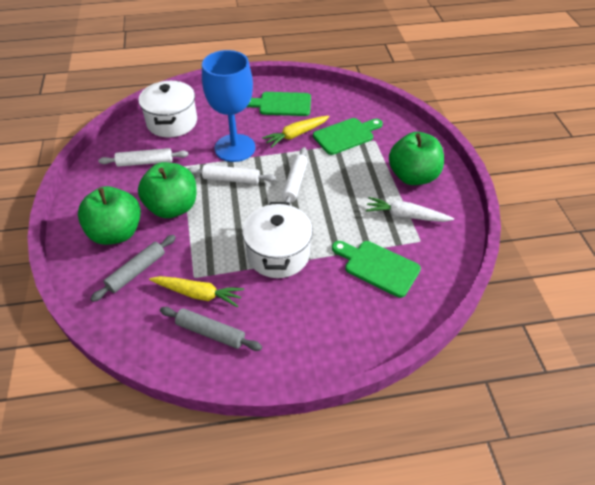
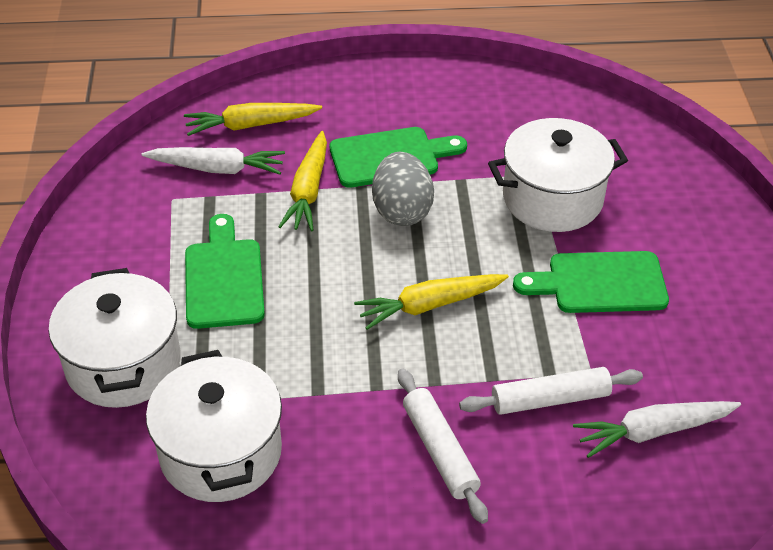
blue goblet: 1 -> 0
green apple: 3 -> 0
grey egg: 0 -> 1
grey rolling pin: 2 -> 0
white carrot: 1 -> 2
white pot: 2 -> 3
white rolling pin: 3 -> 2
yellow carrot: 2 -> 3

